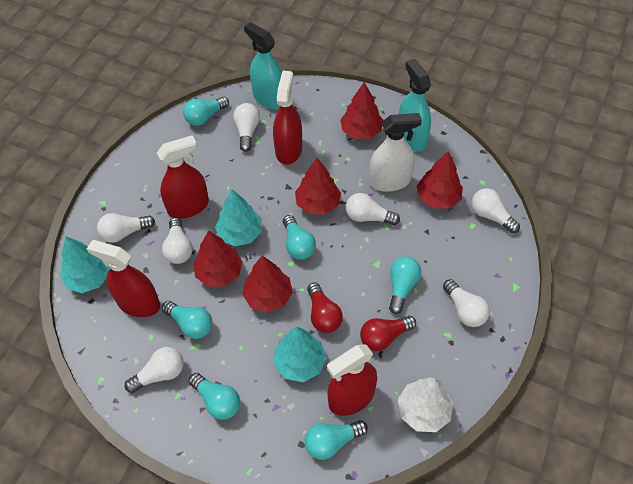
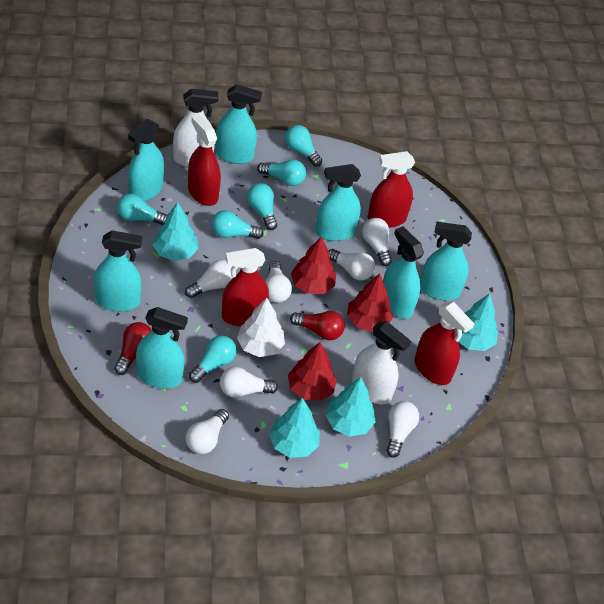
red tree: 5 -> 3
turquoise spray bottle: 2 -> 7
turquoise tree: 3 -> 4
white spray bottle: 1 -> 2

